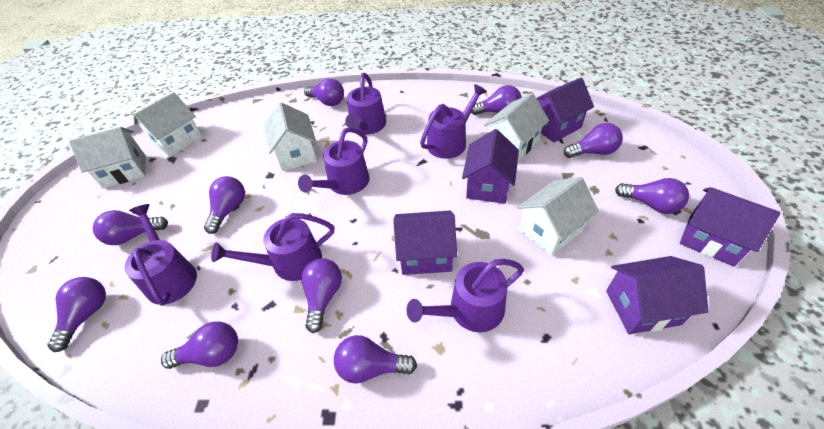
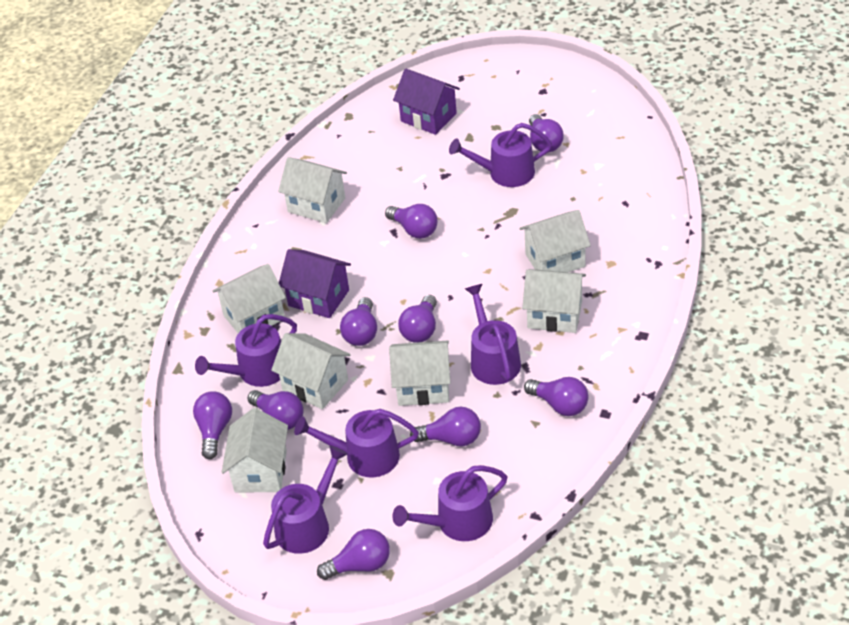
purple house: 5 -> 2
purple light bulb: 10 -> 9
white house: 5 -> 7

